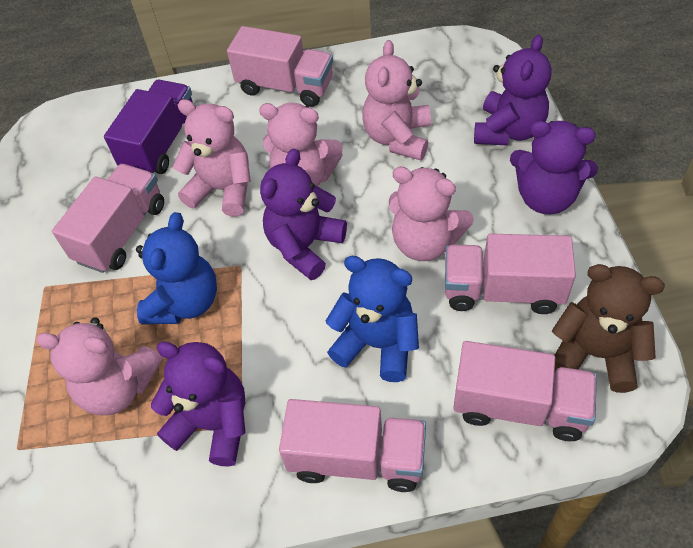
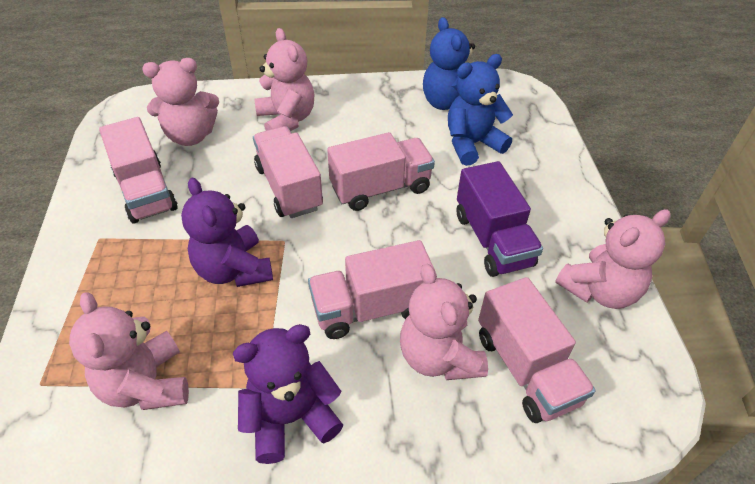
brown teddy bear: 1 -> 0
purple teddy bear: 4 -> 2

